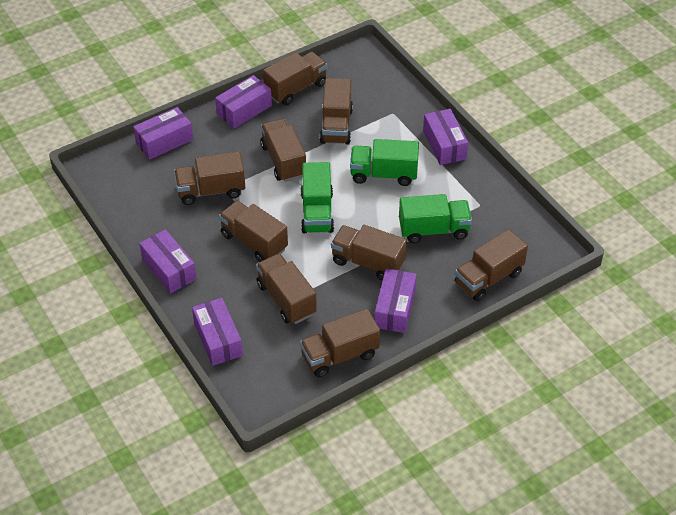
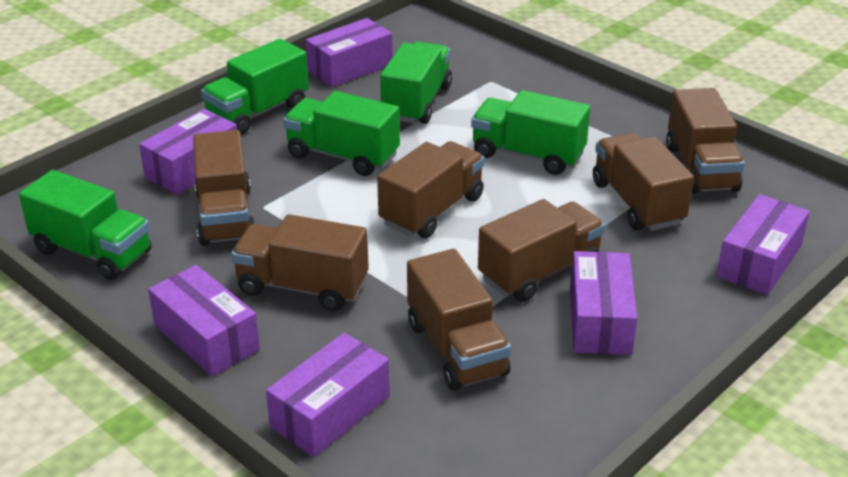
brown truck: 9 -> 7
green truck: 3 -> 5

